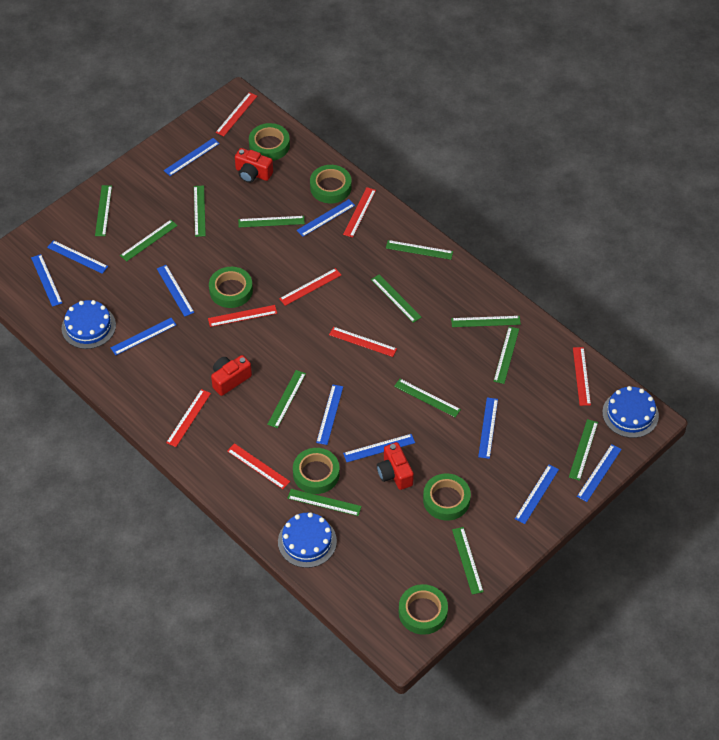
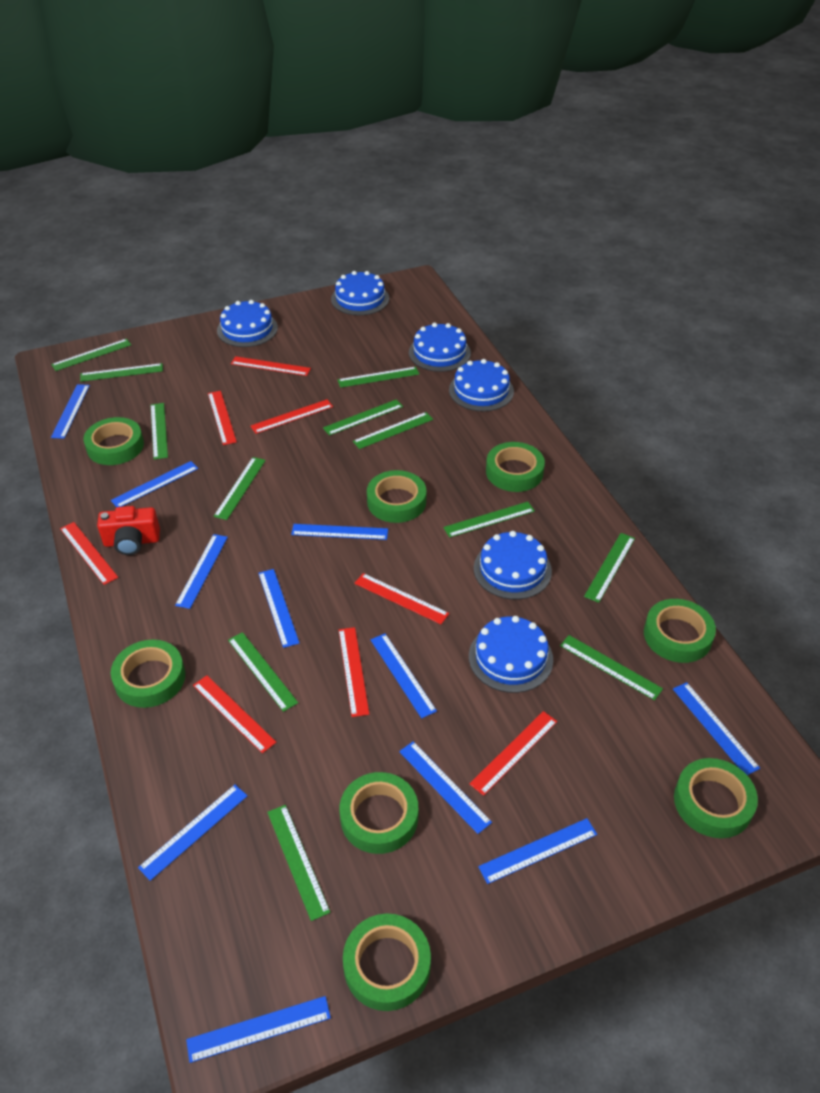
blue cake: 3 -> 6
green ruler: 13 -> 12
green tape: 6 -> 8
red camera: 3 -> 1

